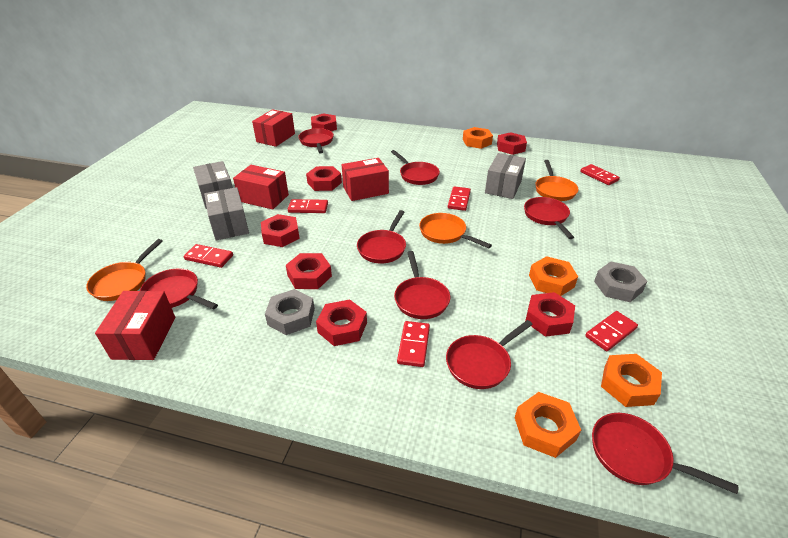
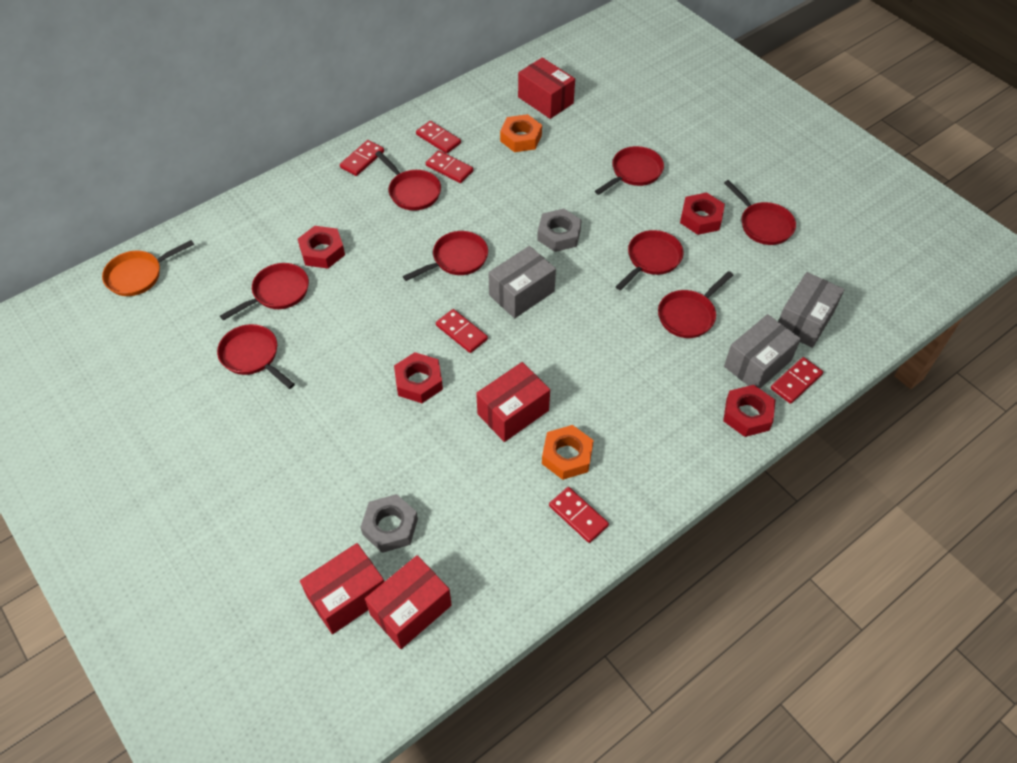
orange nut: 4 -> 2
orange pan: 3 -> 1
red nut: 7 -> 4

